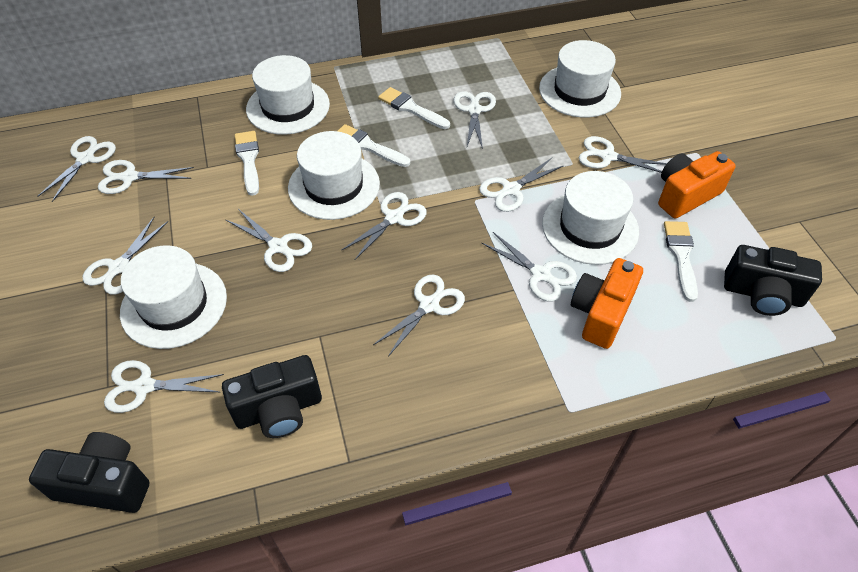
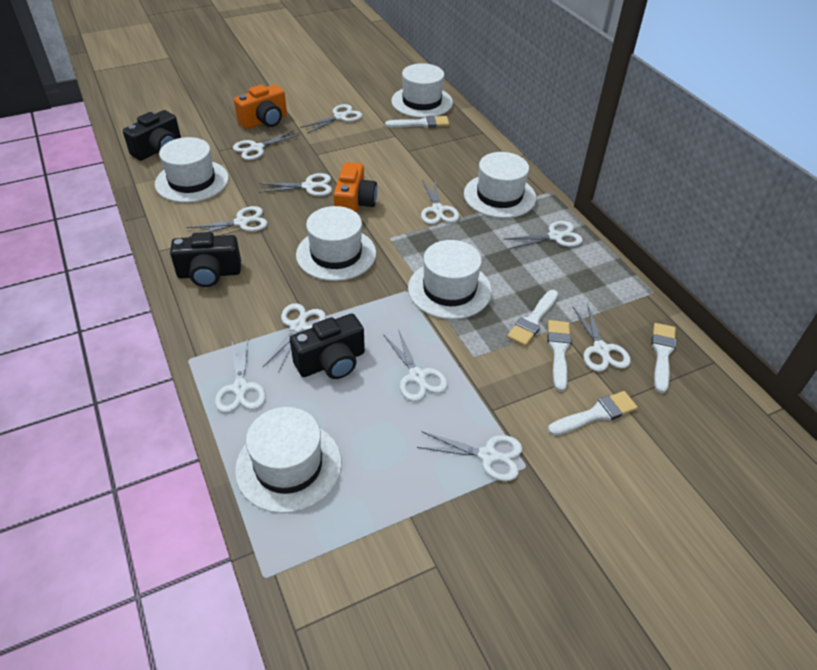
white brush: 4 -> 5
white hat: 5 -> 6

